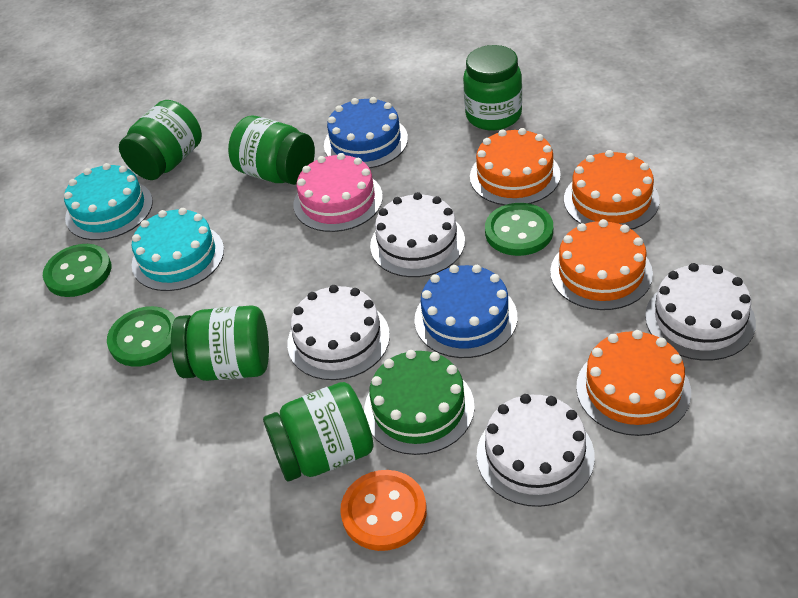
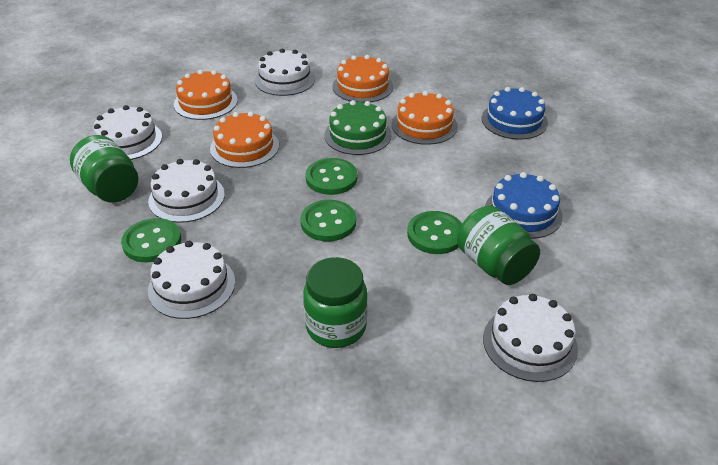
green button: 3 -> 4
green jar: 5 -> 3
orange button: 1 -> 0
pink cake: 1 -> 0
turquoise cake: 2 -> 0
white cake: 4 -> 5

